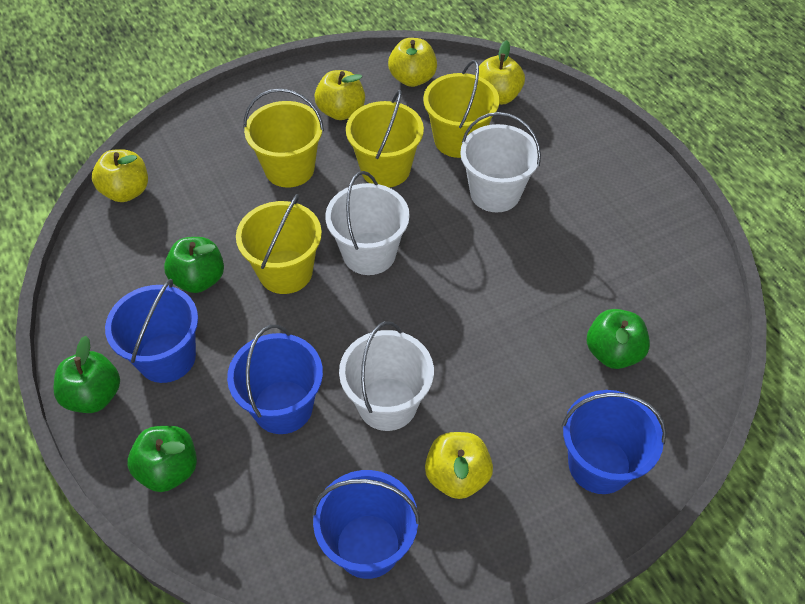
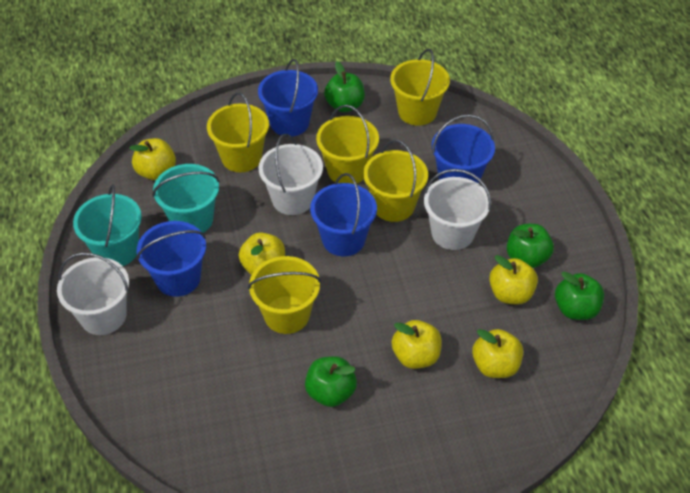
turquoise bucket: 0 -> 2
yellow bucket: 4 -> 5

